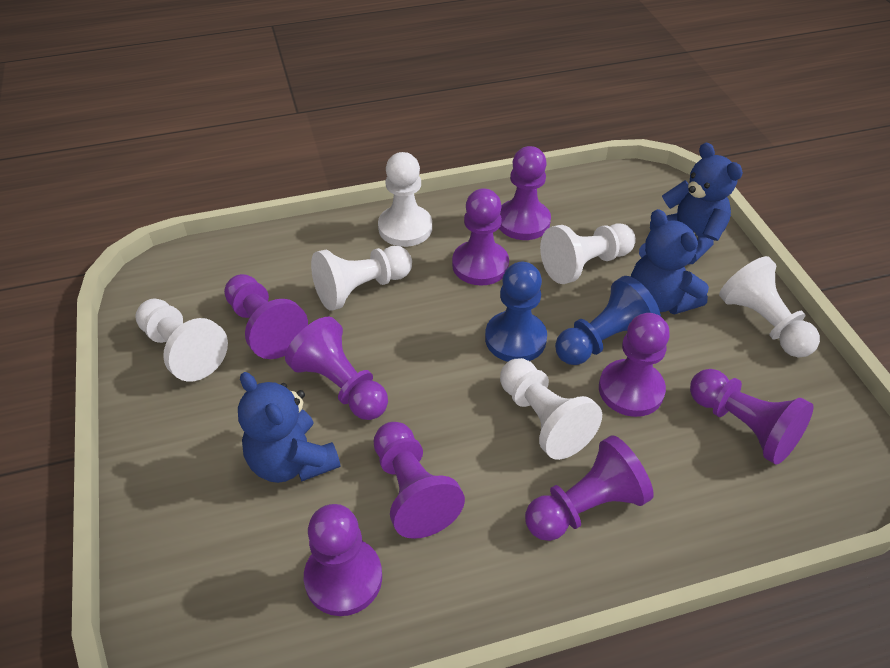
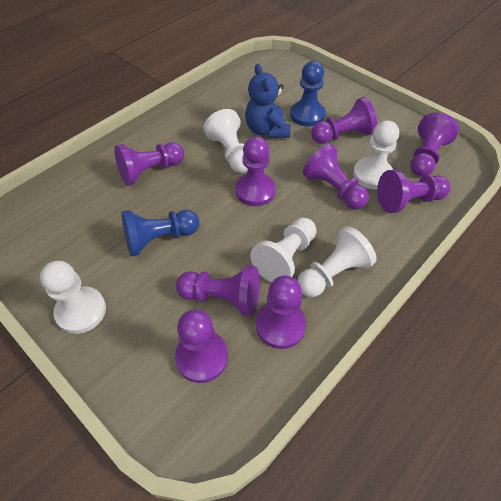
blue teddy bear: 3 -> 1
white pawn: 6 -> 5

